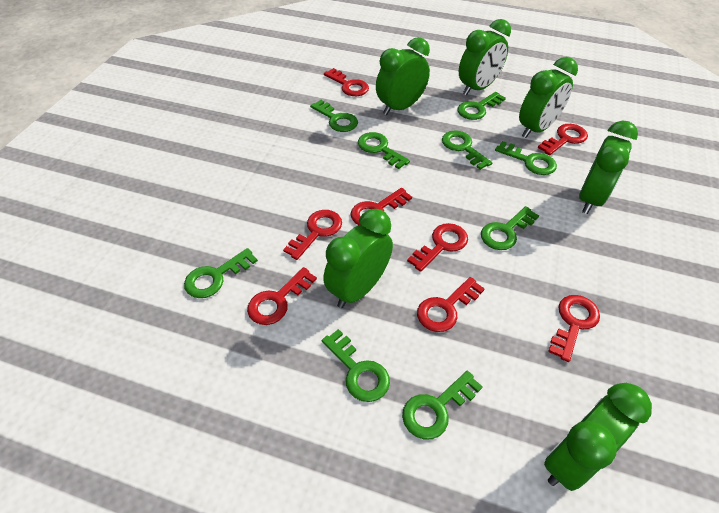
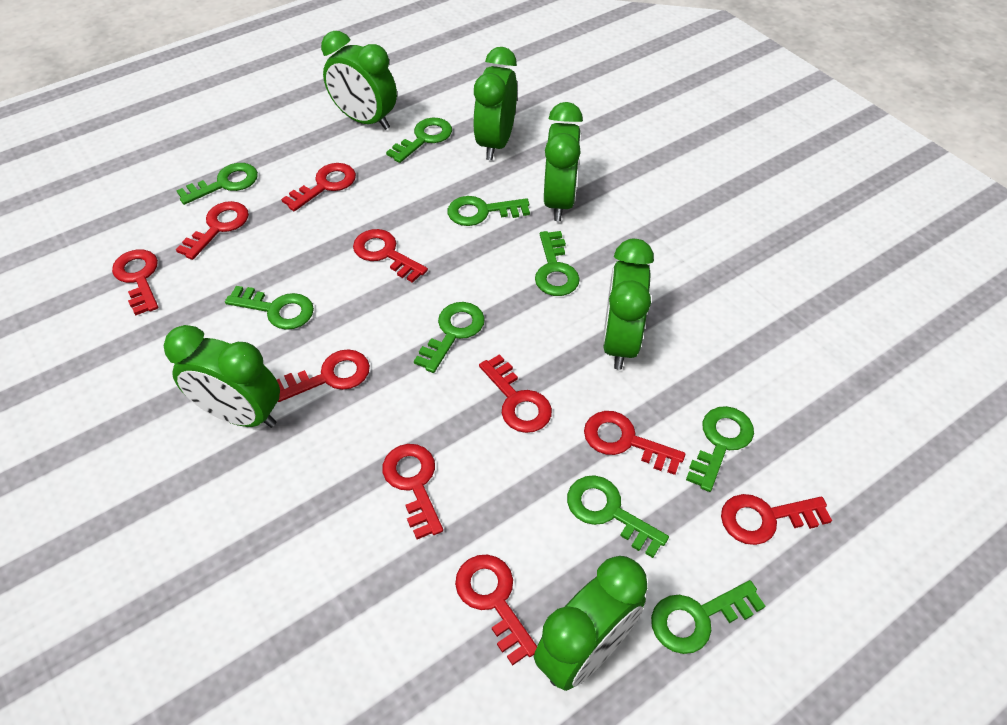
red key: 8 -> 10

